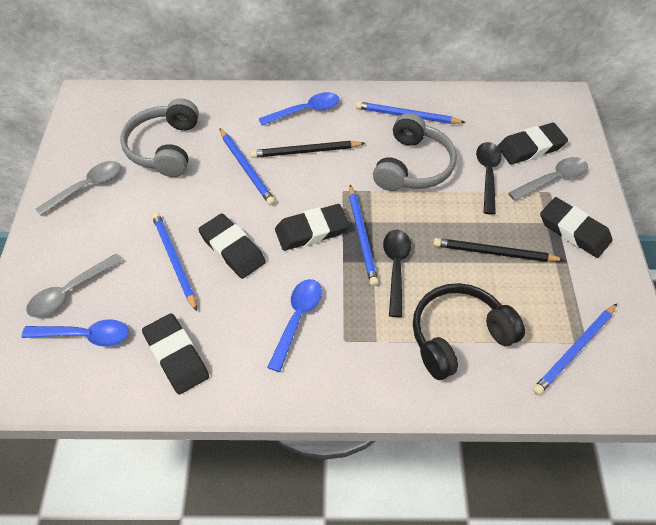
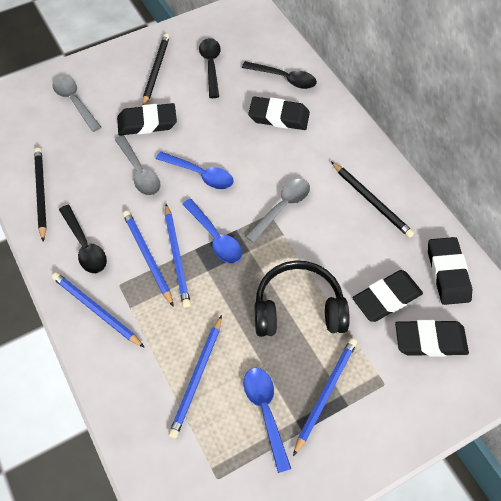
black pencil: 2 -> 3
black spoon: 2 -> 3
grey headphones: 2 -> 0

